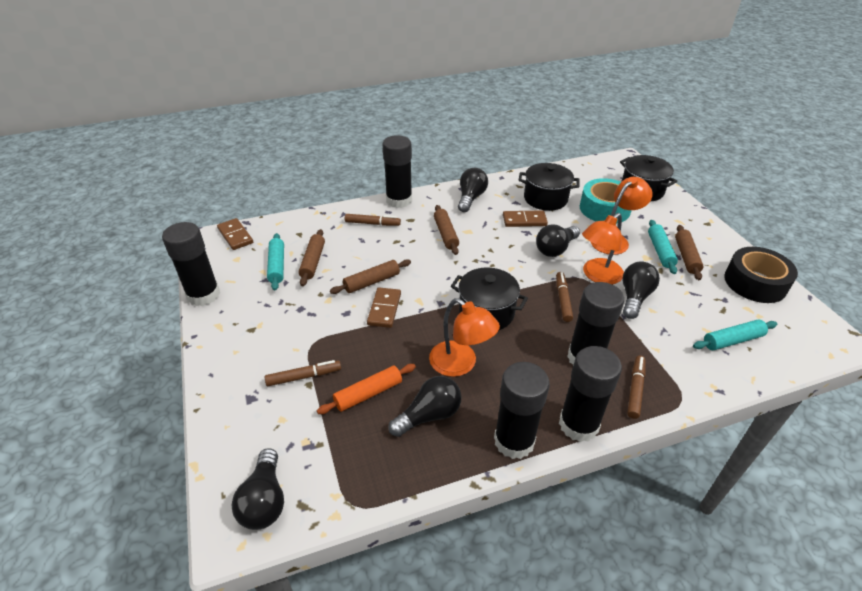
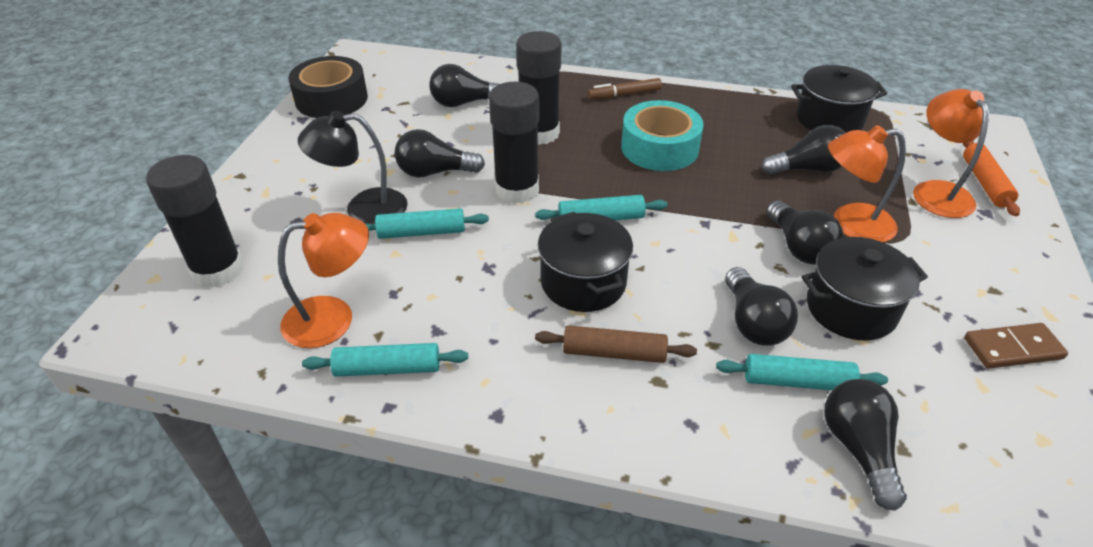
black glue stick: 5 -> 3
black lamp: 0 -> 1
black light bulb: 5 -> 6
brown domino: 3 -> 1
brown marker: 4 -> 1
brown rolling pin: 4 -> 1
turquoise rolling pin: 3 -> 4

